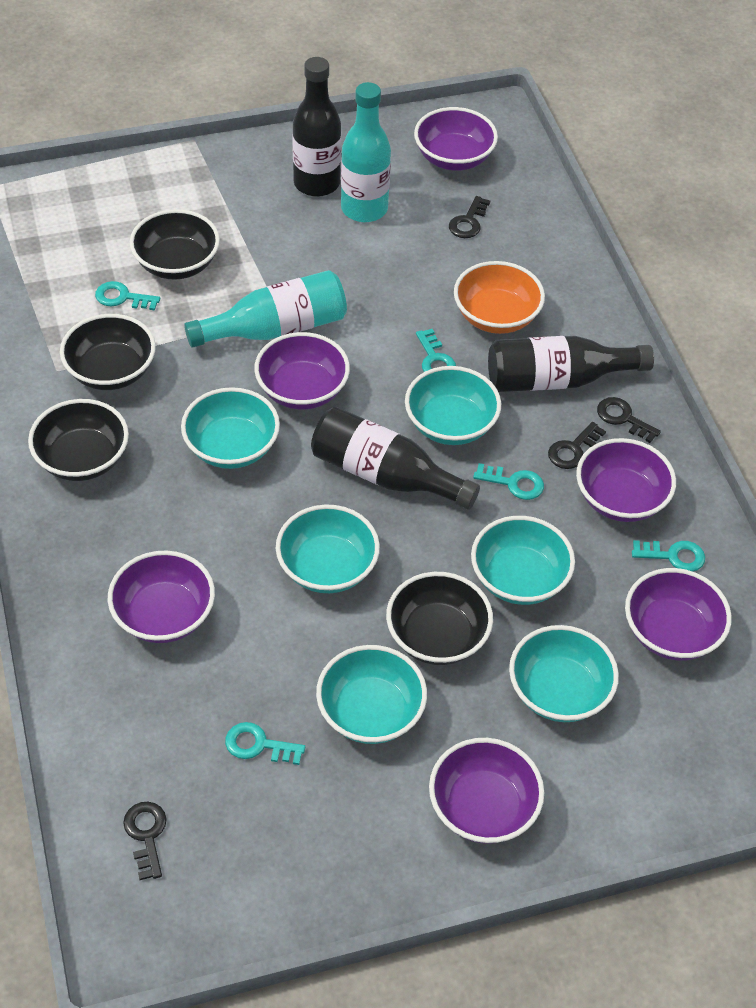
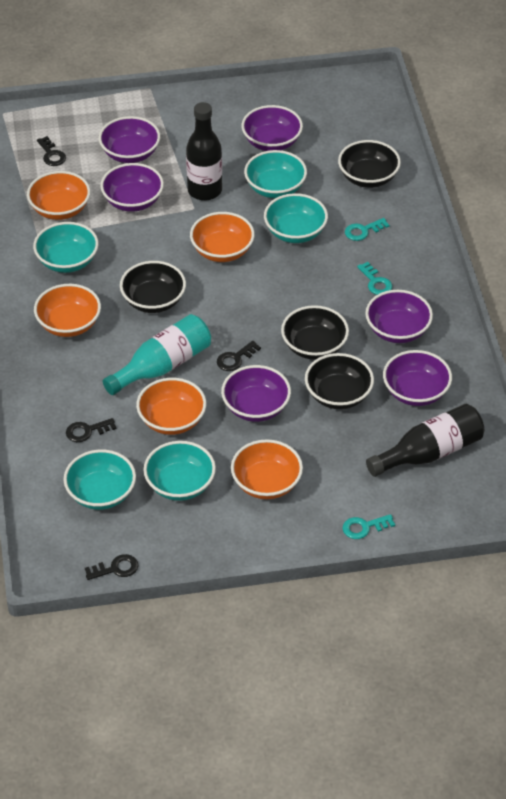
black bottle: 3 -> 2
orange bowl: 1 -> 5
turquoise bottle: 2 -> 1
turquoise bowl: 6 -> 5
turquoise key: 5 -> 3

